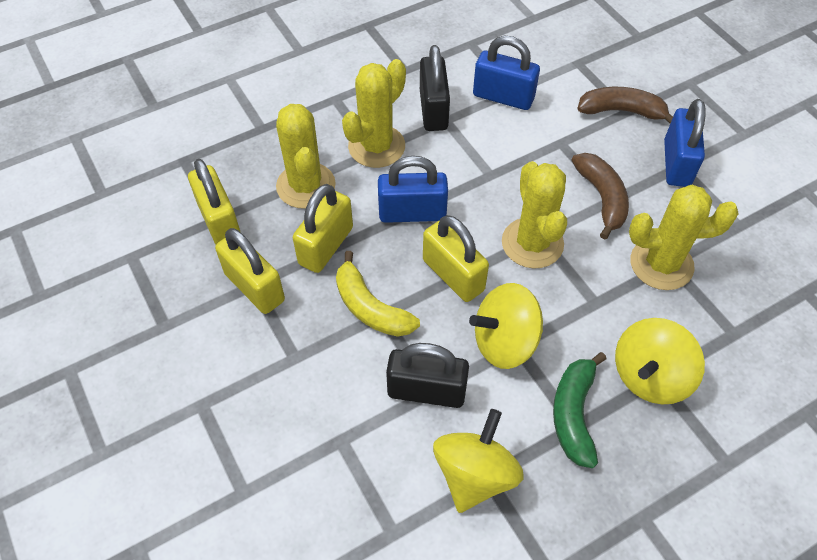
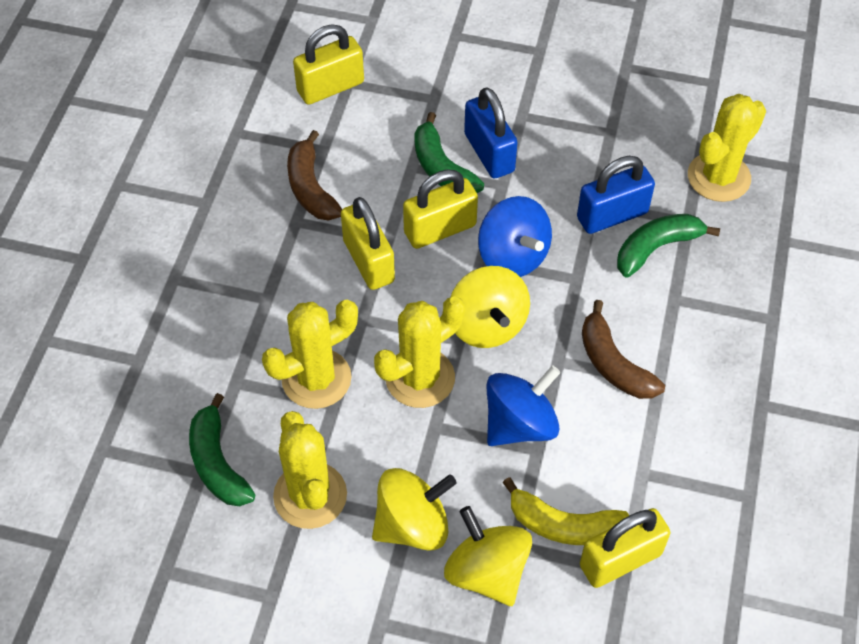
black padlock: 2 -> 0
blue padlock: 3 -> 2
blue spinning top: 0 -> 2
green banana: 1 -> 3

